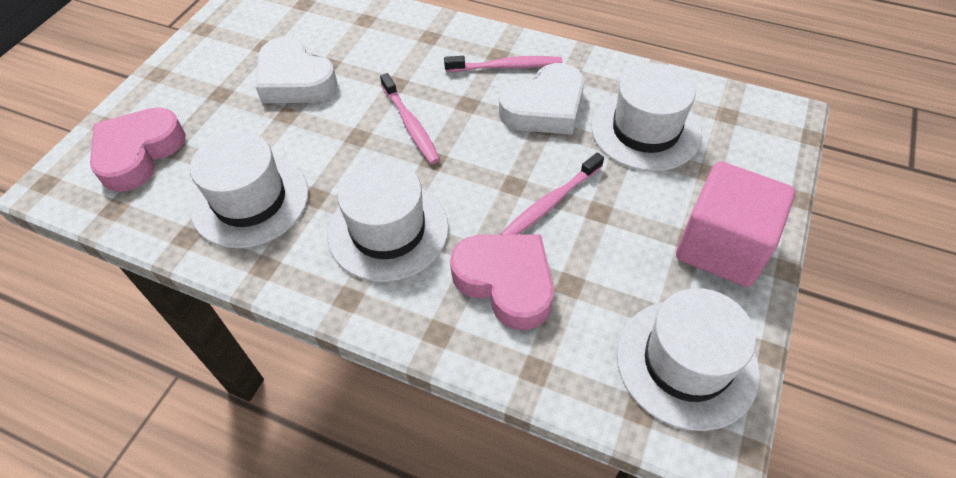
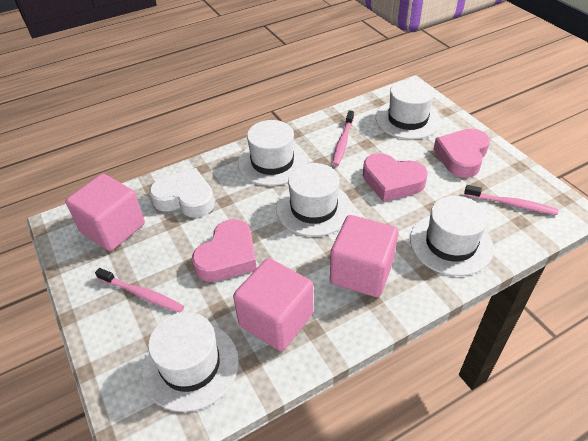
pink cube: 1 -> 3
pink heart: 2 -> 3
white hat: 4 -> 5
white heart: 2 -> 1

